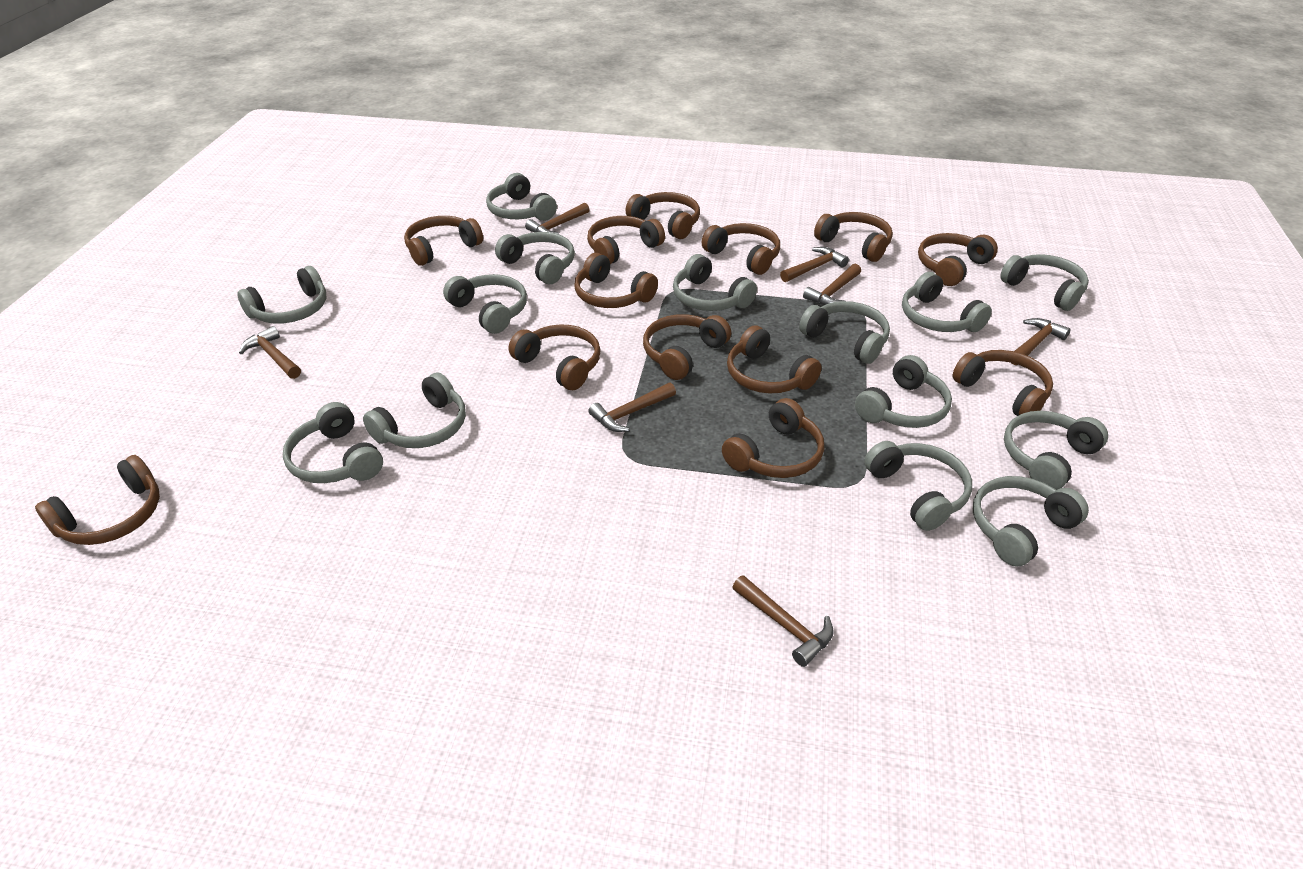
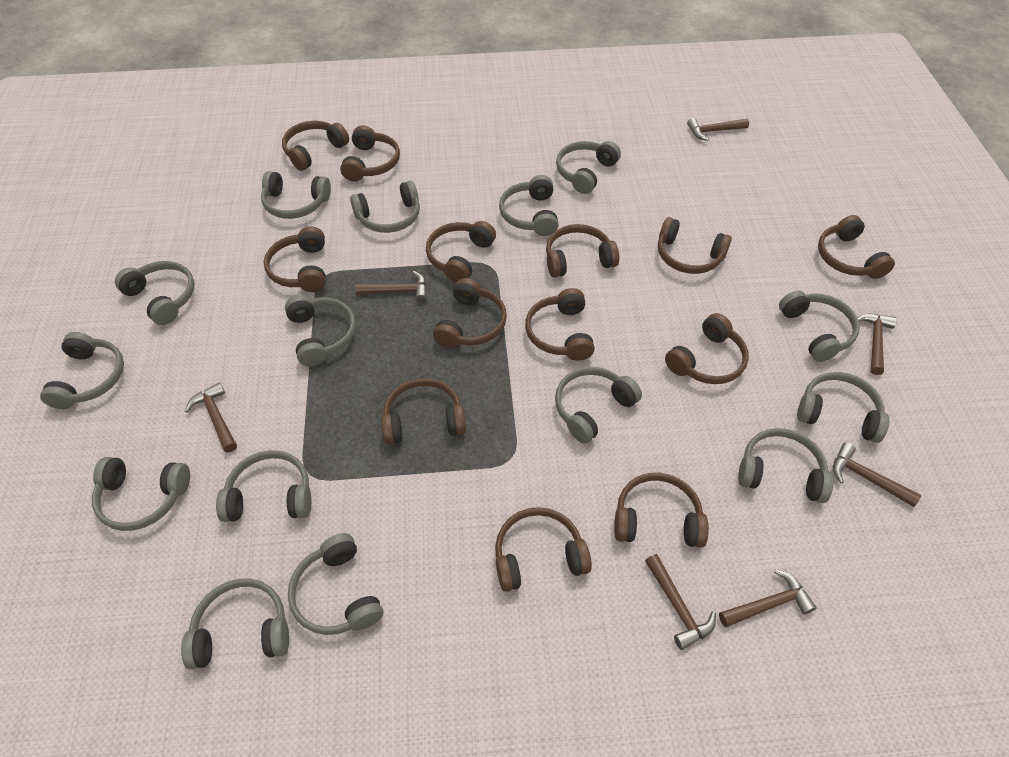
grey headphones: 14 -> 15

